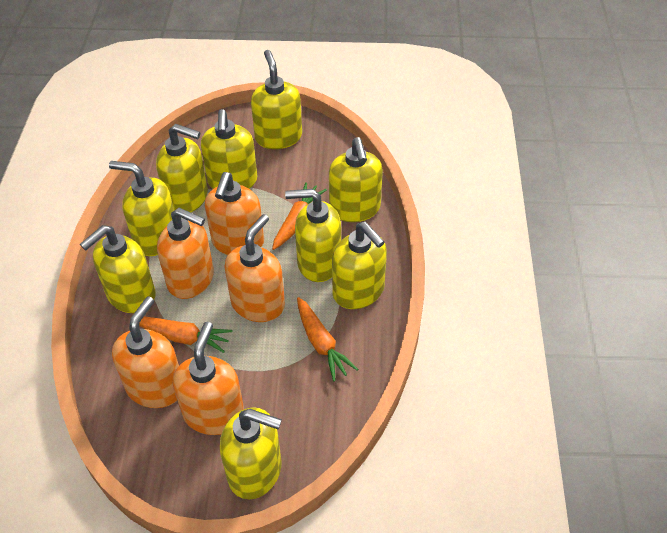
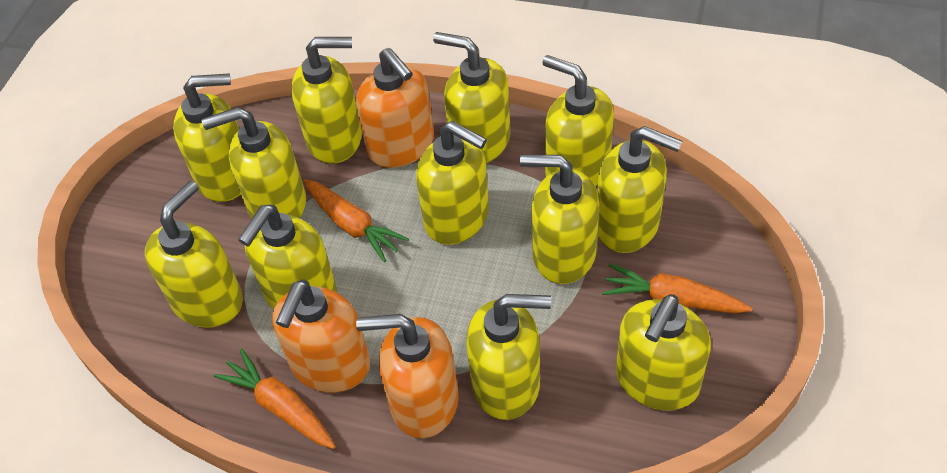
orange soap dispenser: 5 -> 3
yellow soap dispenser: 9 -> 12

